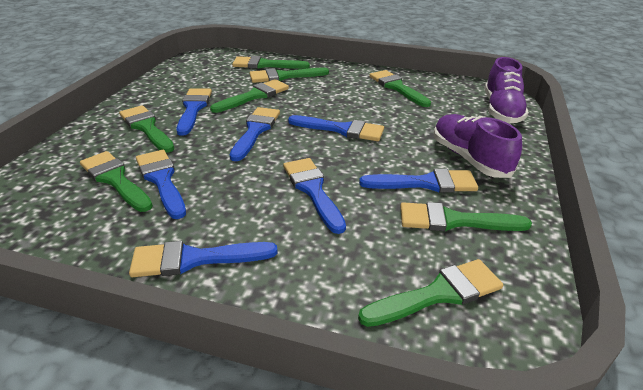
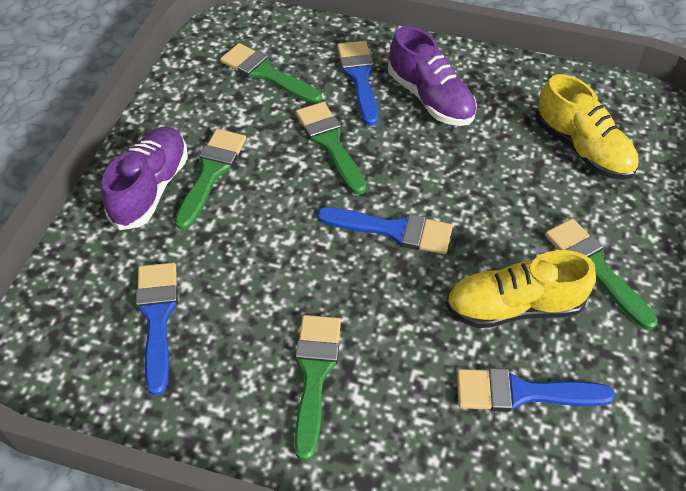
blue brush: 7 -> 4
green brush: 8 -> 5
yellow shoe: 0 -> 2

